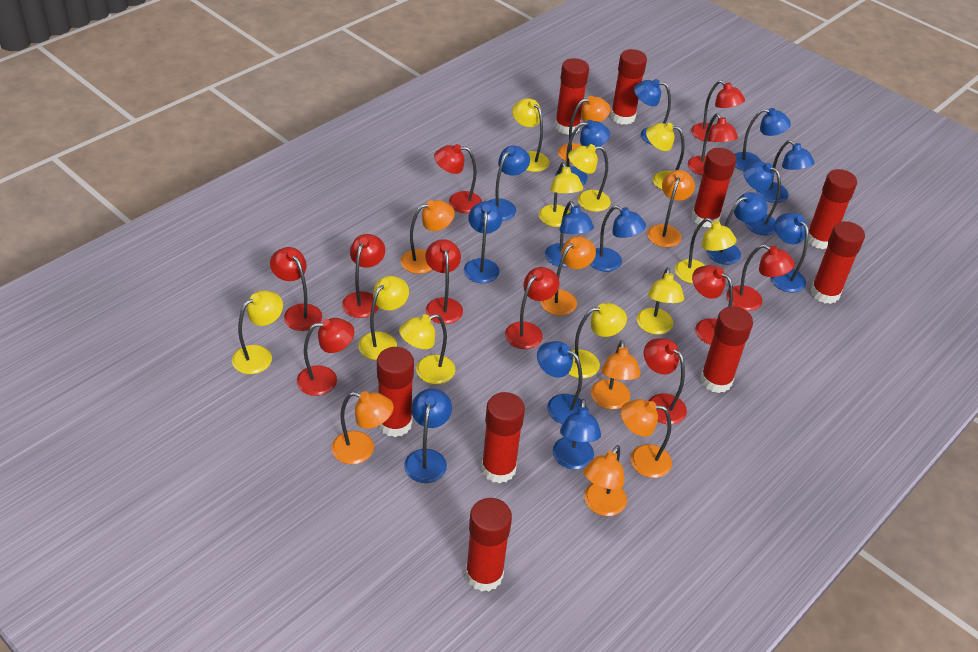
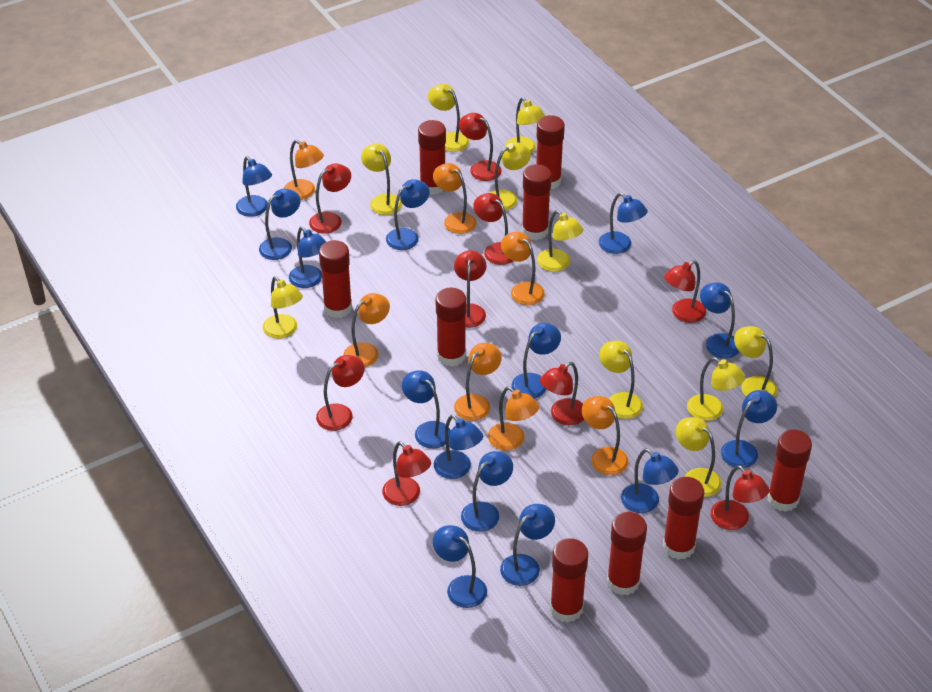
orange lamp: 8 -> 7
red lamp: 11 -> 9

